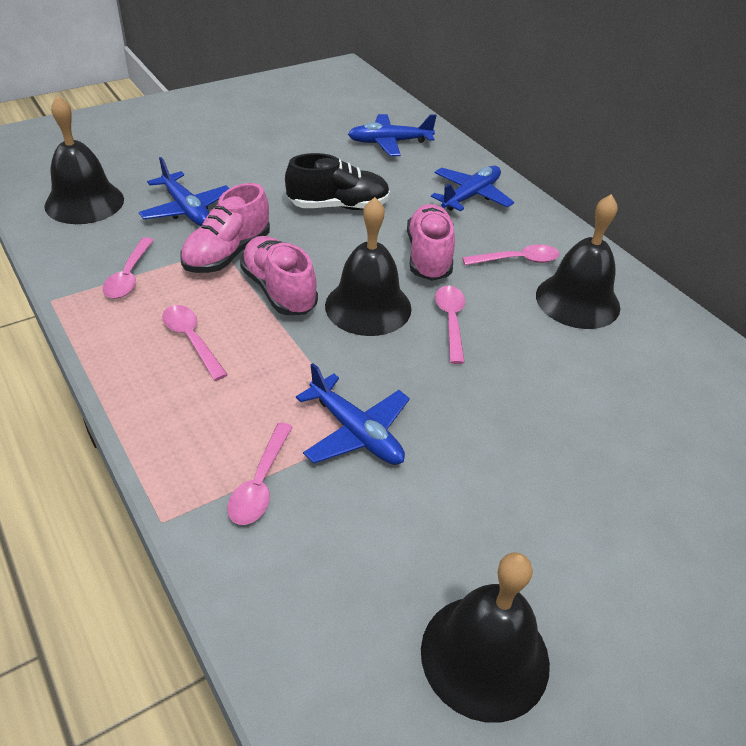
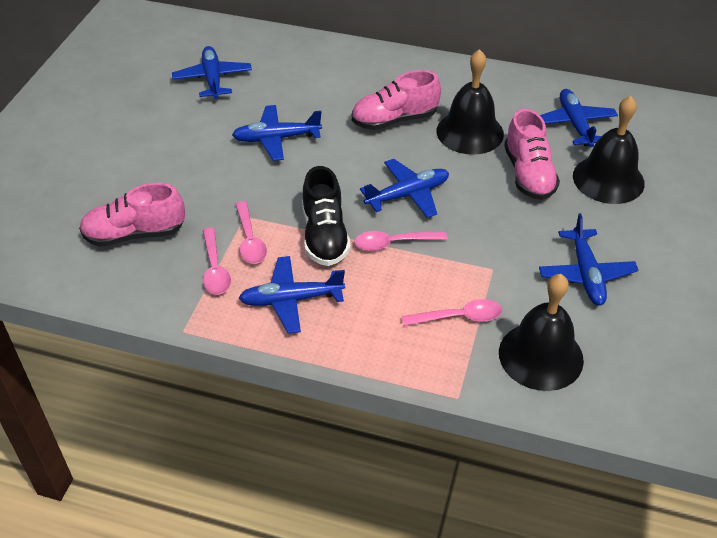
black bell: 4 -> 3
blue plane: 4 -> 6
pink spoon: 5 -> 4

